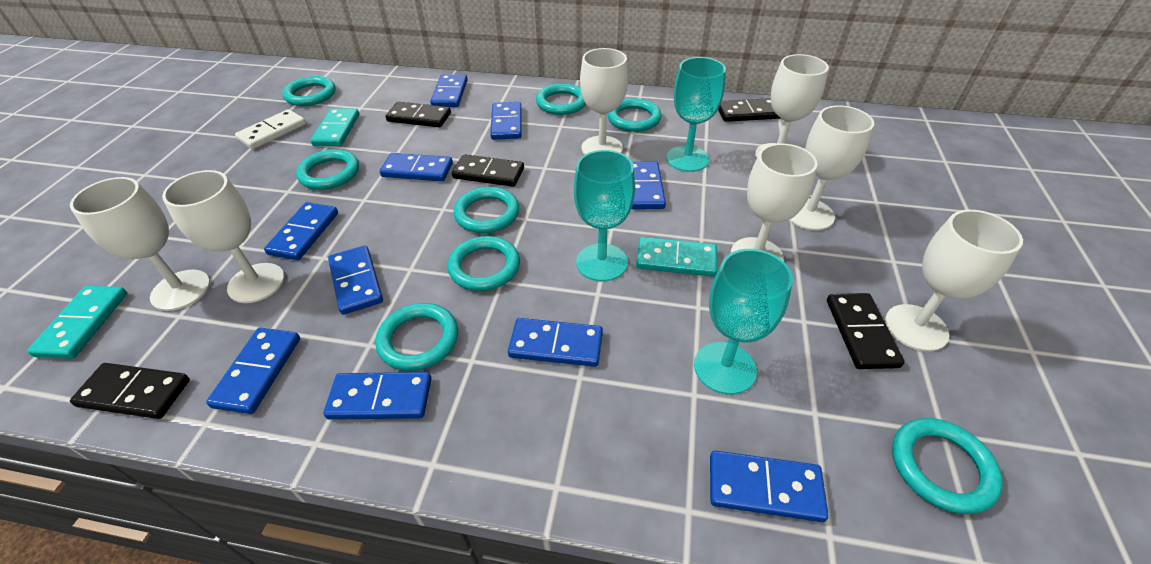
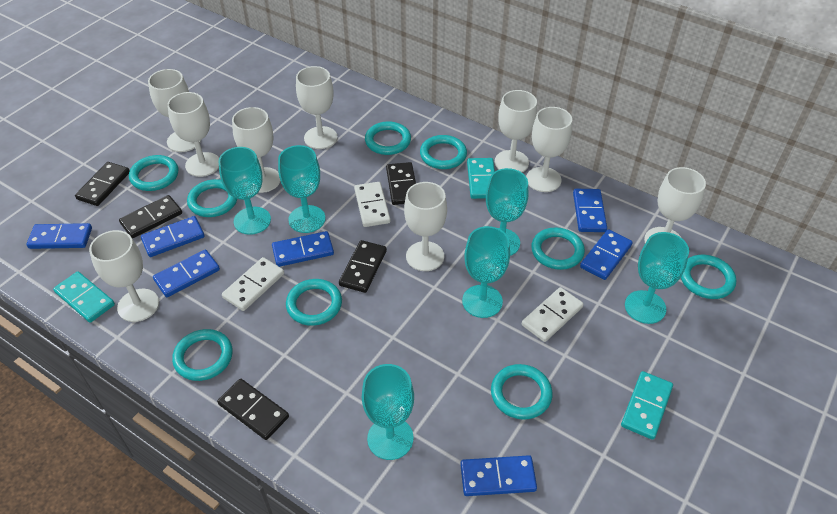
blue domino: 10 -> 7
turquoise goblet: 3 -> 6
turquoise ring: 8 -> 9
white domino: 1 -> 3
white goblet: 7 -> 9

